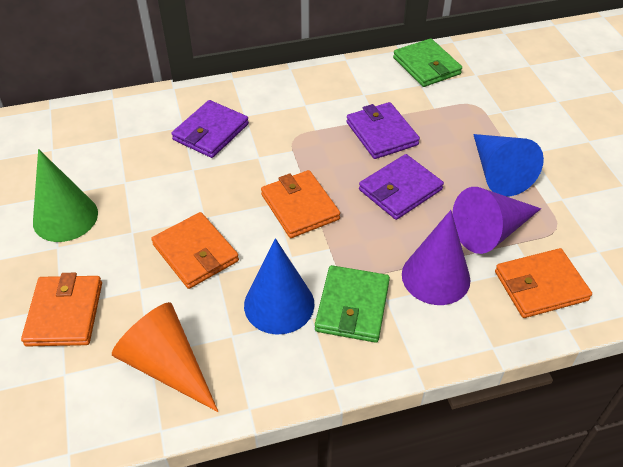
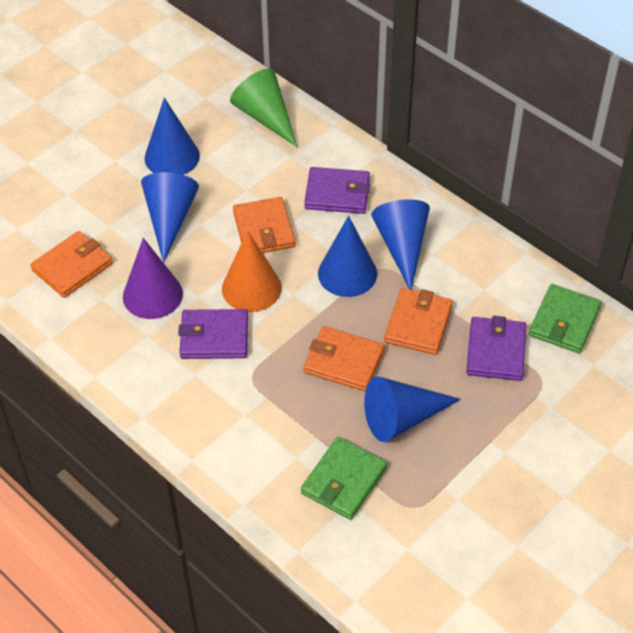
blue cone: 2 -> 5
purple cone: 2 -> 1

